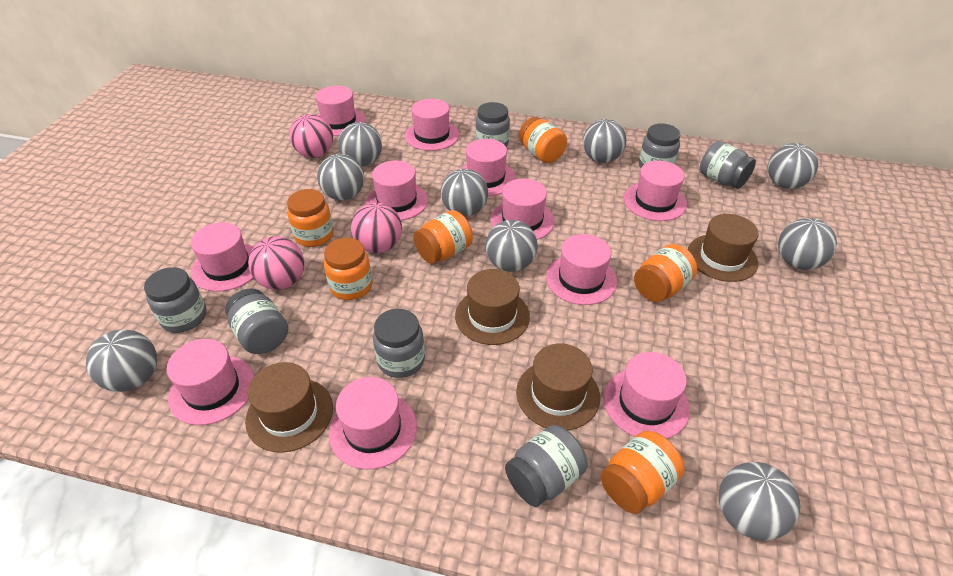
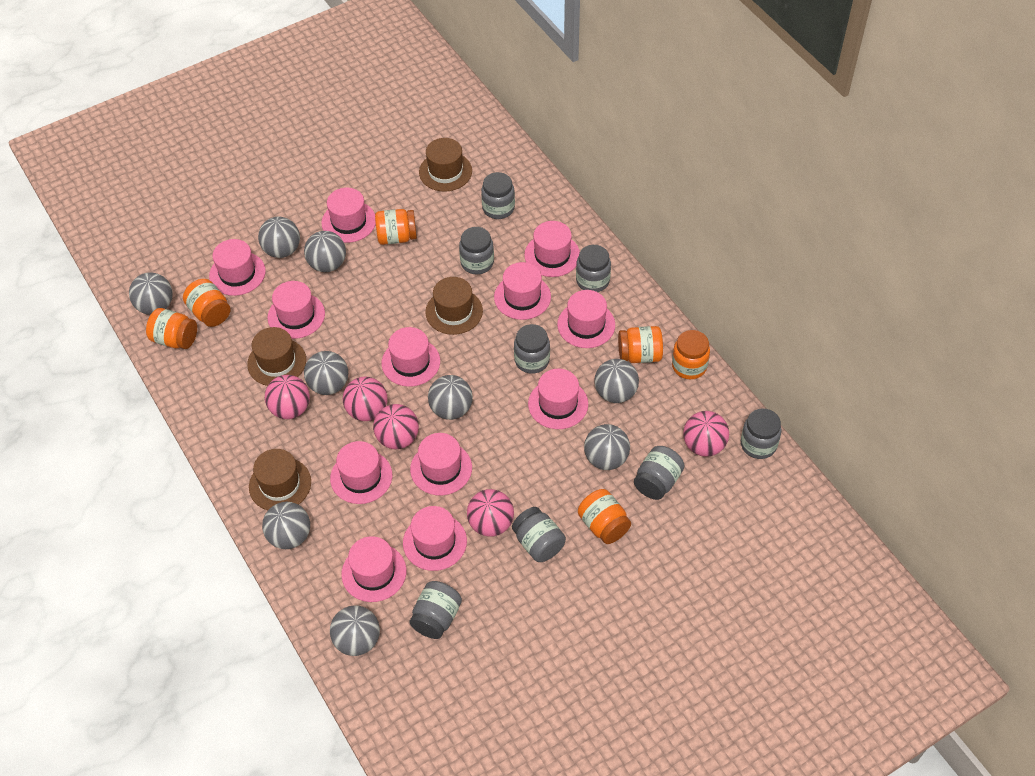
grey jar: 7 -> 8
pink ball: 3 -> 5
pink hat: 11 -> 12

